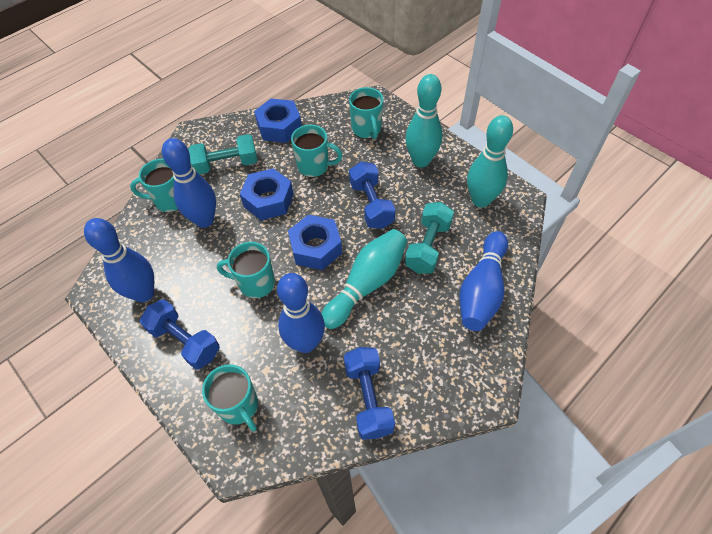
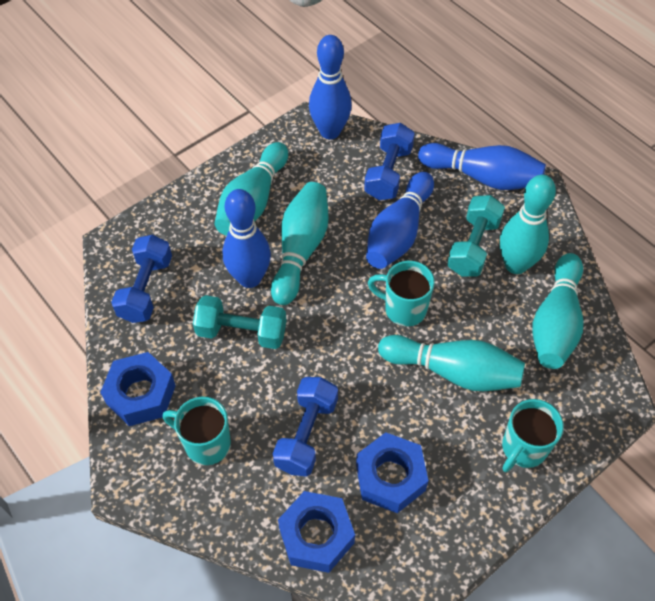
turquoise bowling pin: 3 -> 5
turquoise mug: 5 -> 3

